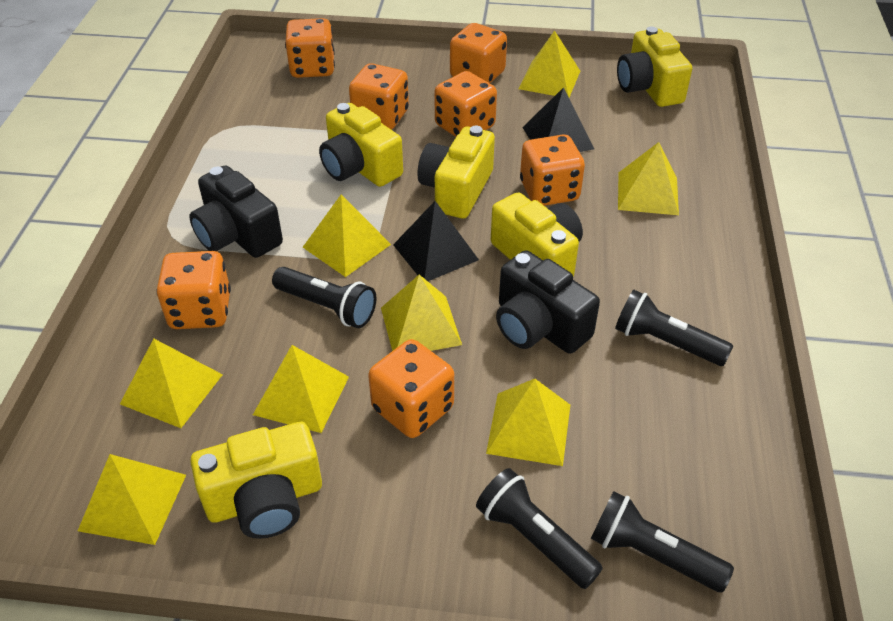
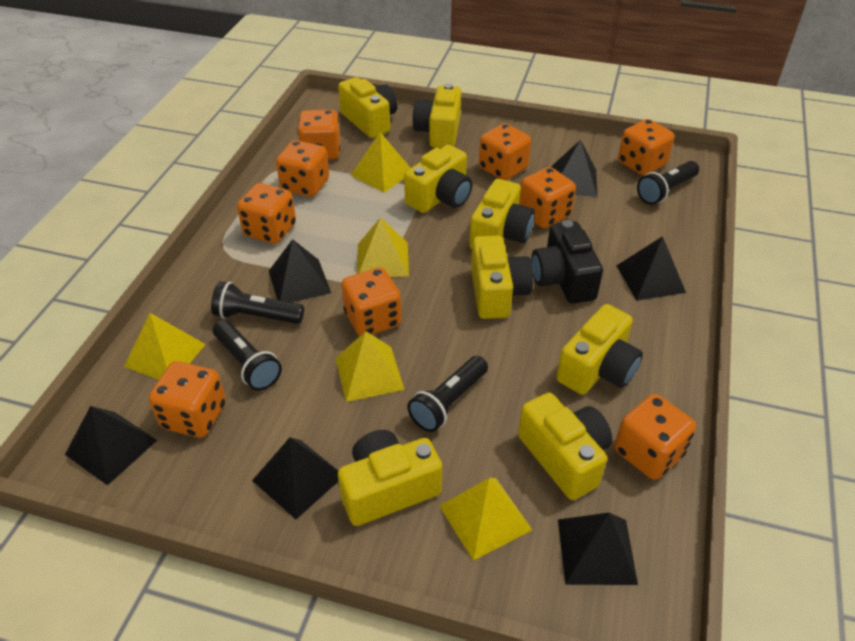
black camera: 2 -> 1
black pyramid: 2 -> 6
orange dice: 7 -> 9
yellow camera: 5 -> 8
yellow pyramid: 8 -> 5

